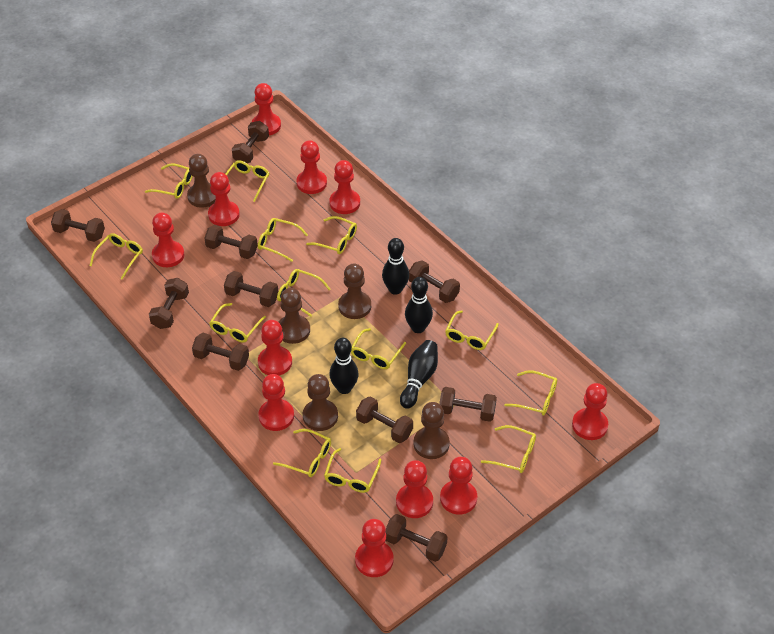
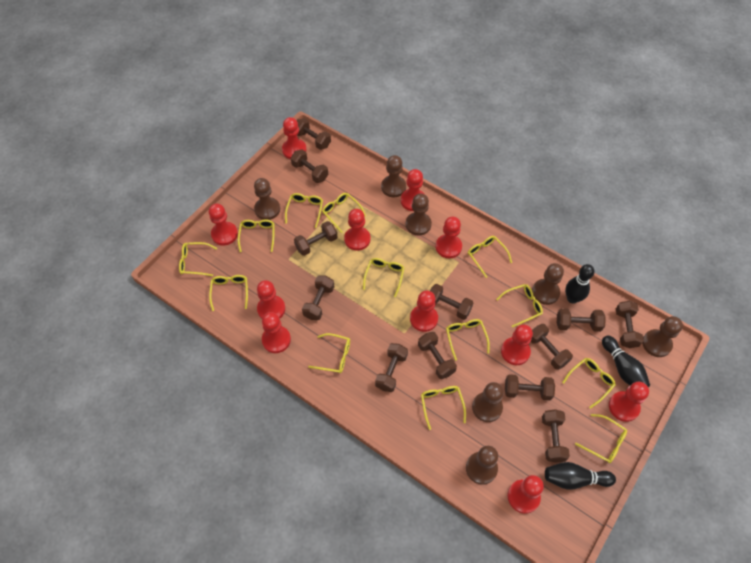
black bowling pin: 4 -> 3
brown dumbbell: 10 -> 12
brown pawn: 5 -> 7

